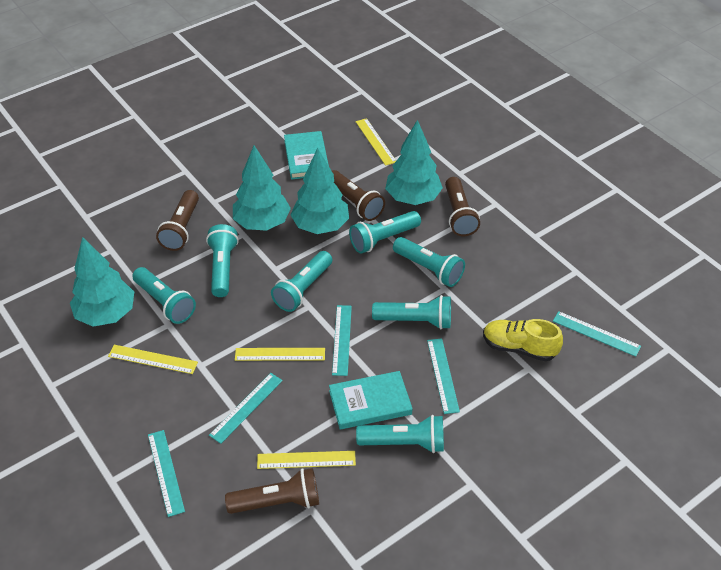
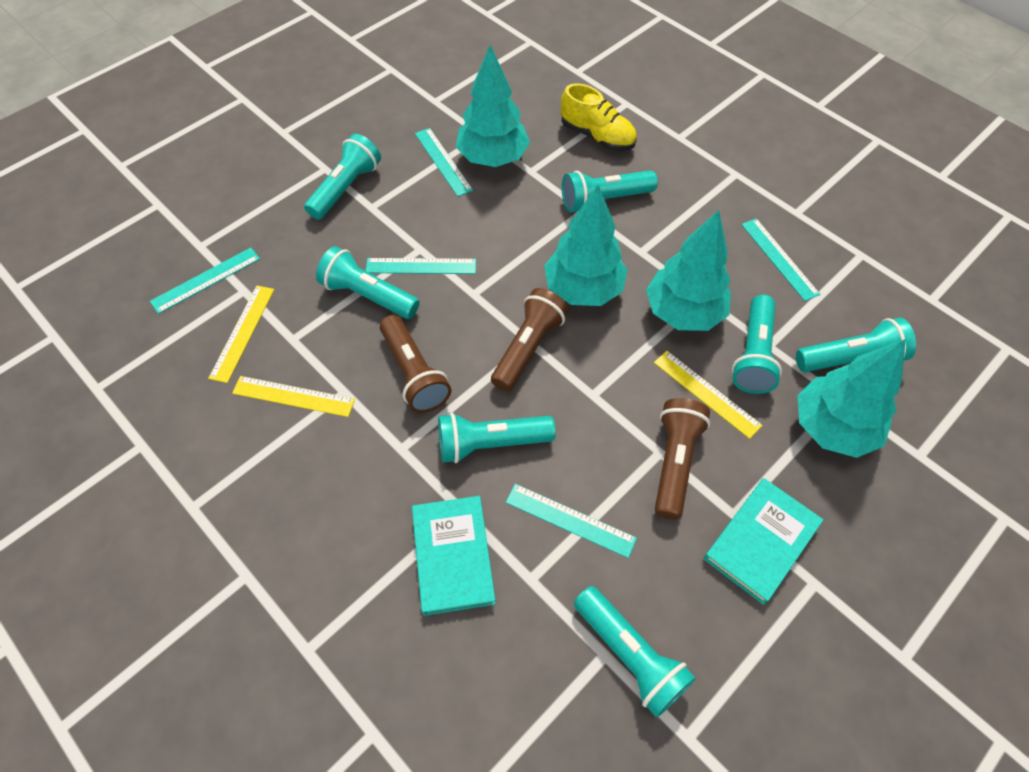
brown flashlight: 4 -> 3
yellow ruler: 4 -> 3

